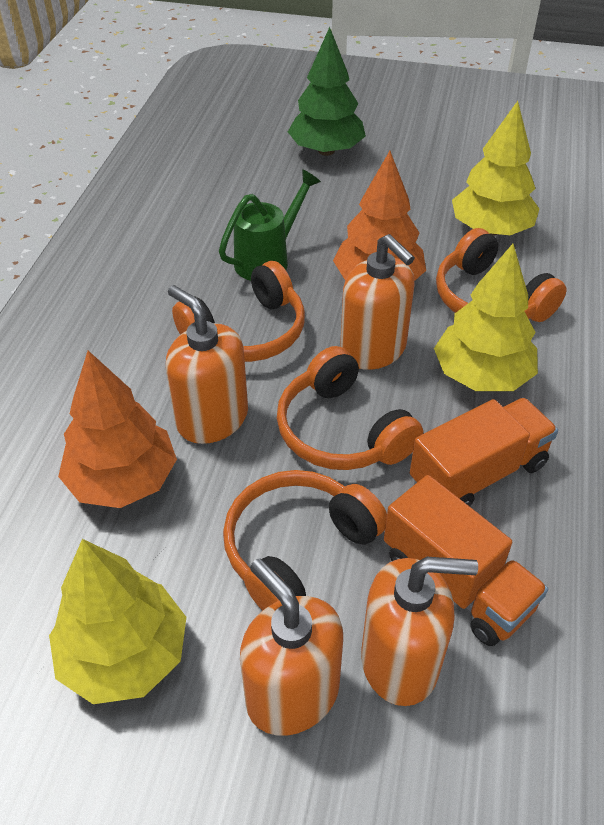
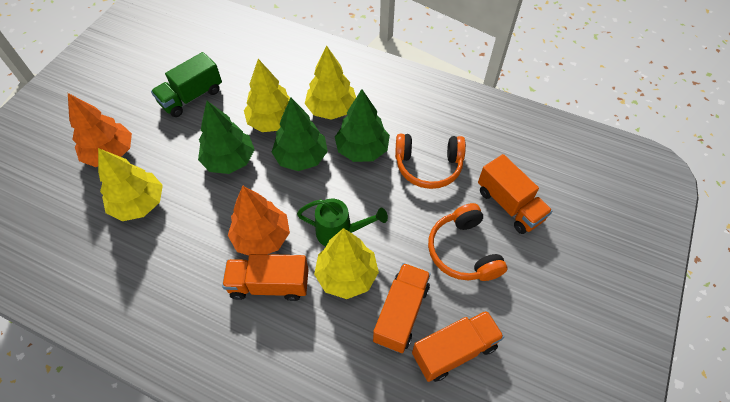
green tree: 1 -> 3
green truck: 0 -> 1
orange headphones: 4 -> 2
orange soap dispenser: 4 -> 0
orange truck: 2 -> 4
yellow tree: 3 -> 4

